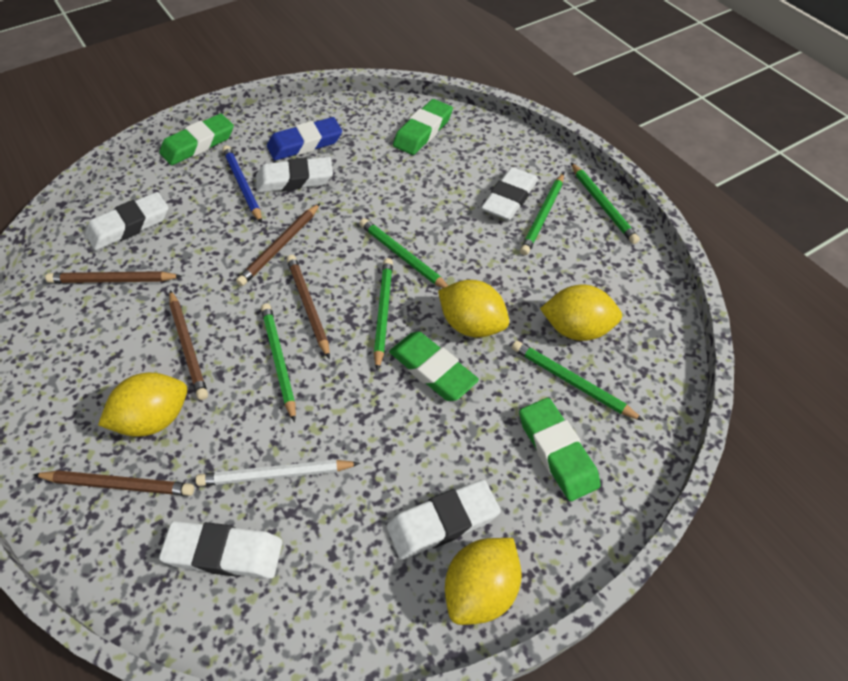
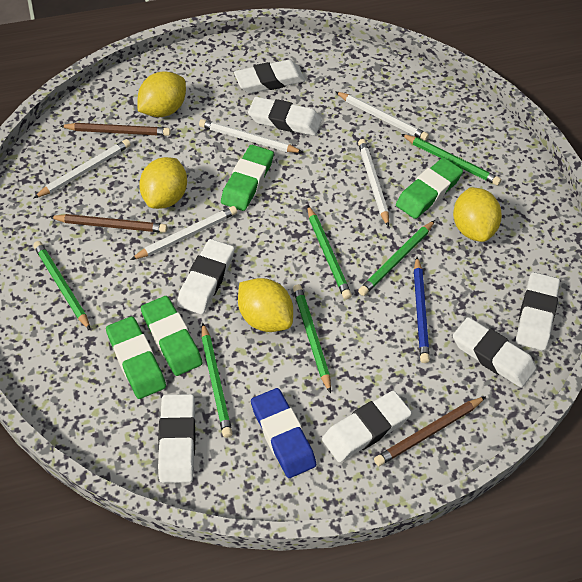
brown pencil: 5 -> 3
white eraser: 5 -> 7
white pencil: 1 -> 5

